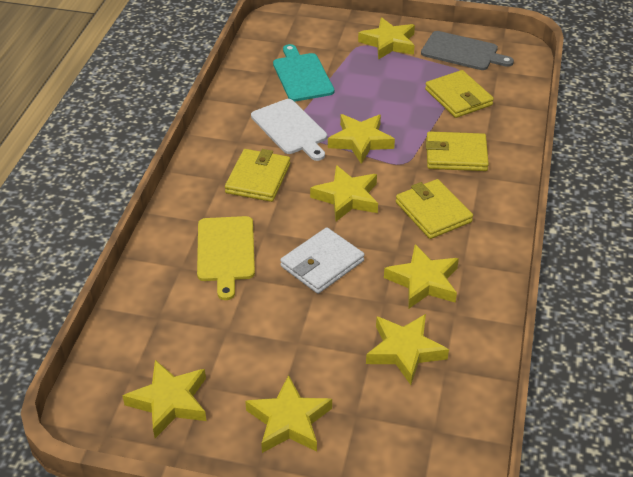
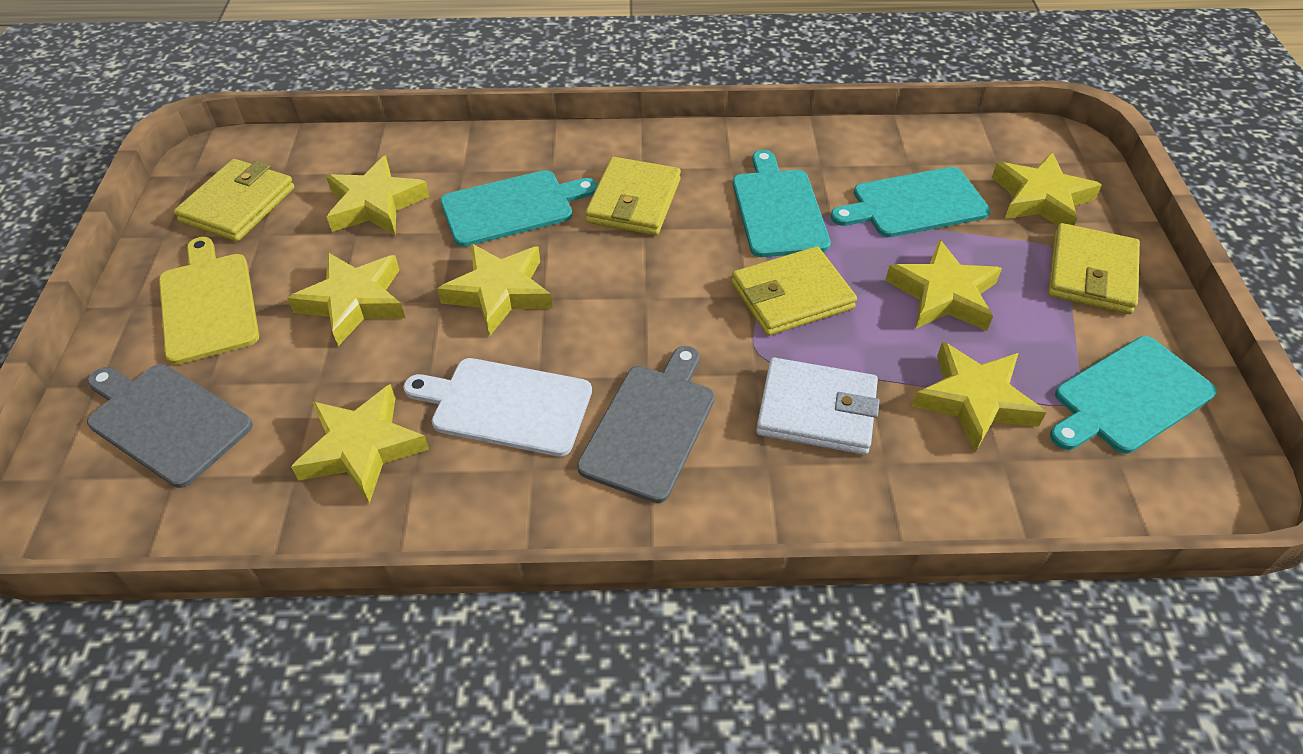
grey cutting board: 1 -> 2
turquoise cutting board: 1 -> 4

